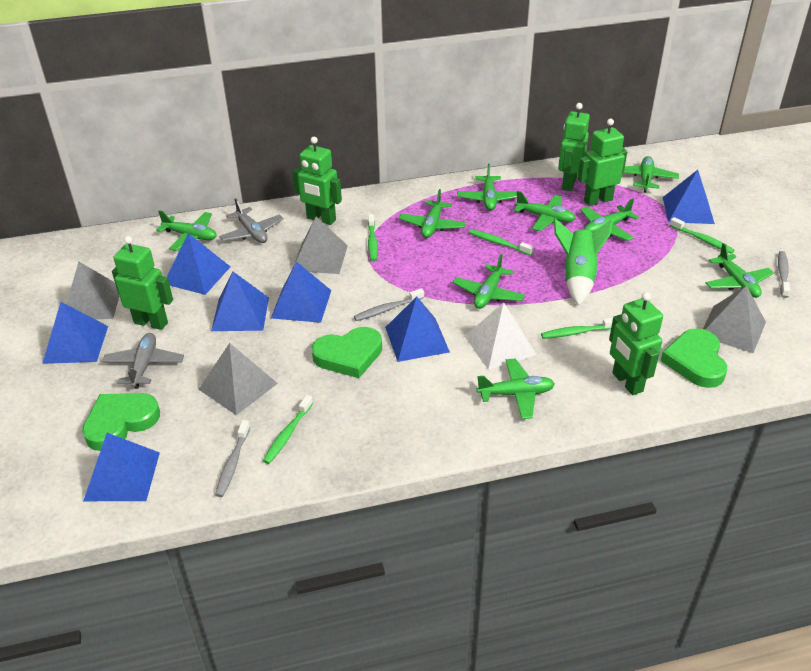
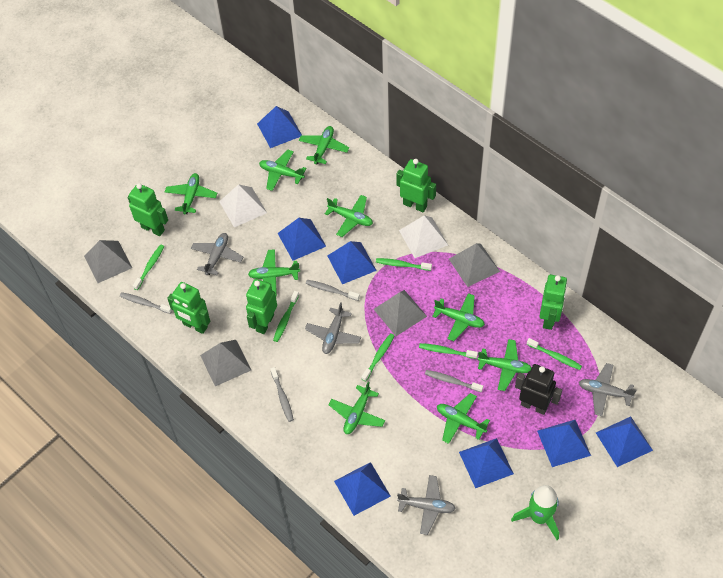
black robot: 0 -> 1
green heart: 3 -> 0
green toothbrush: 5 -> 6
grey plane: 2 -> 4
grey toothbrush: 3 -> 4
white pyramid: 1 -> 2

